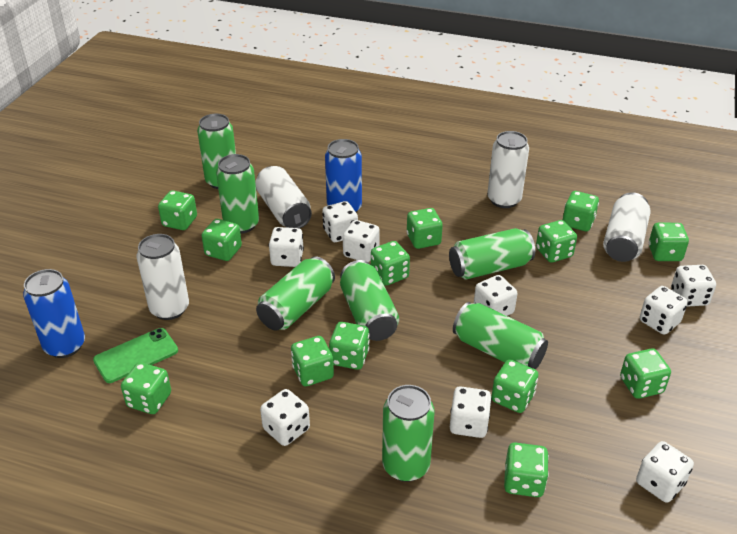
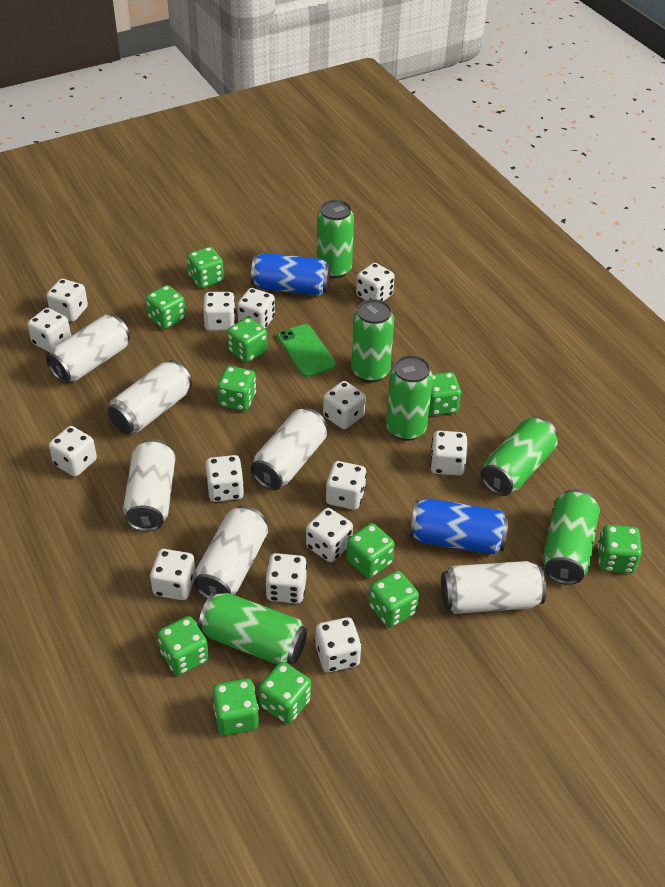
green can: 7 -> 6
green dice: 13 -> 11
white can: 4 -> 6
white dice: 9 -> 14

